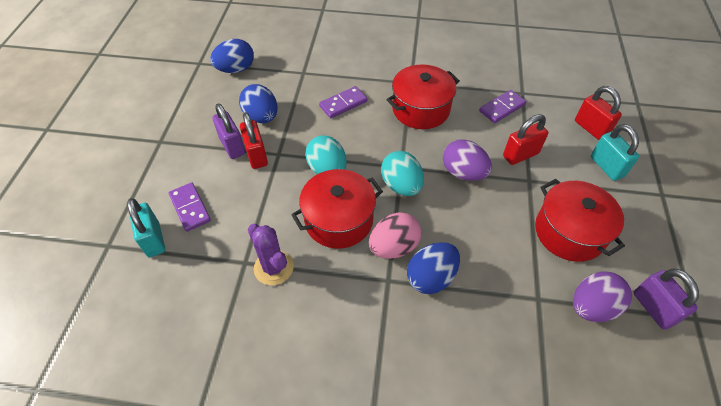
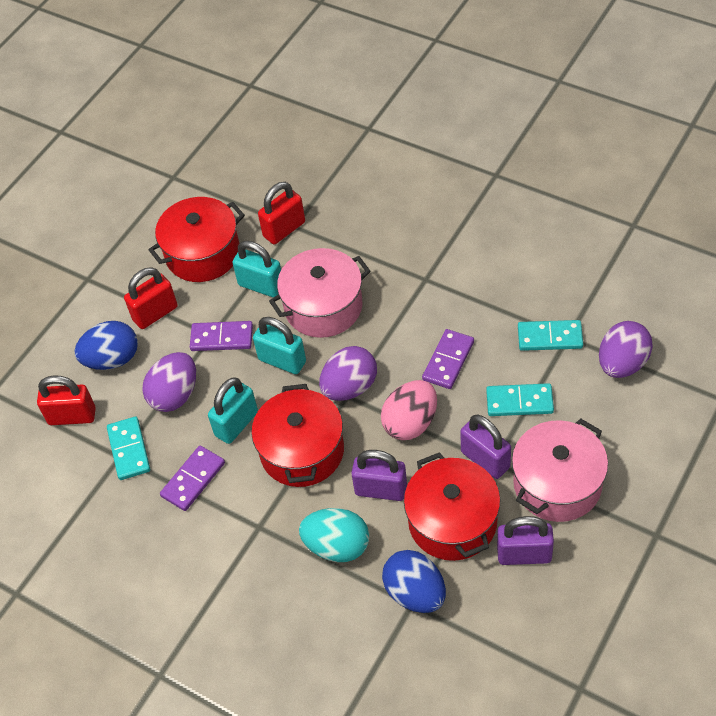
blue egg: 3 -> 2
pink pot: 0 -> 2
purple cactus: 1 -> 0
purple egg: 2 -> 3
purple padlock: 2 -> 3
turquoise domino: 0 -> 3
turquoise egg: 2 -> 1
turquoise padlock: 2 -> 3

